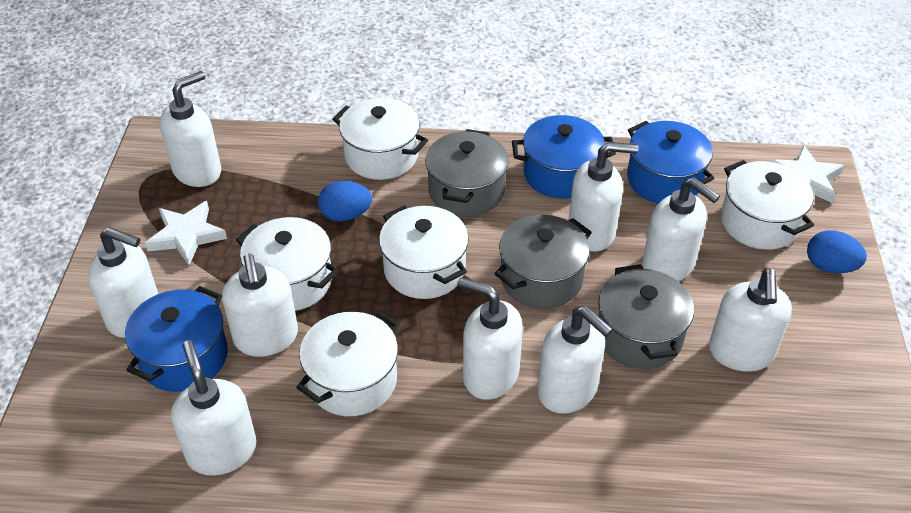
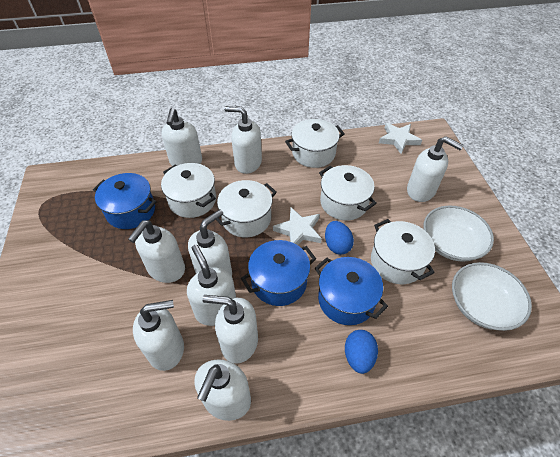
grey pot: 3 -> 0
white bowl: 0 -> 2

